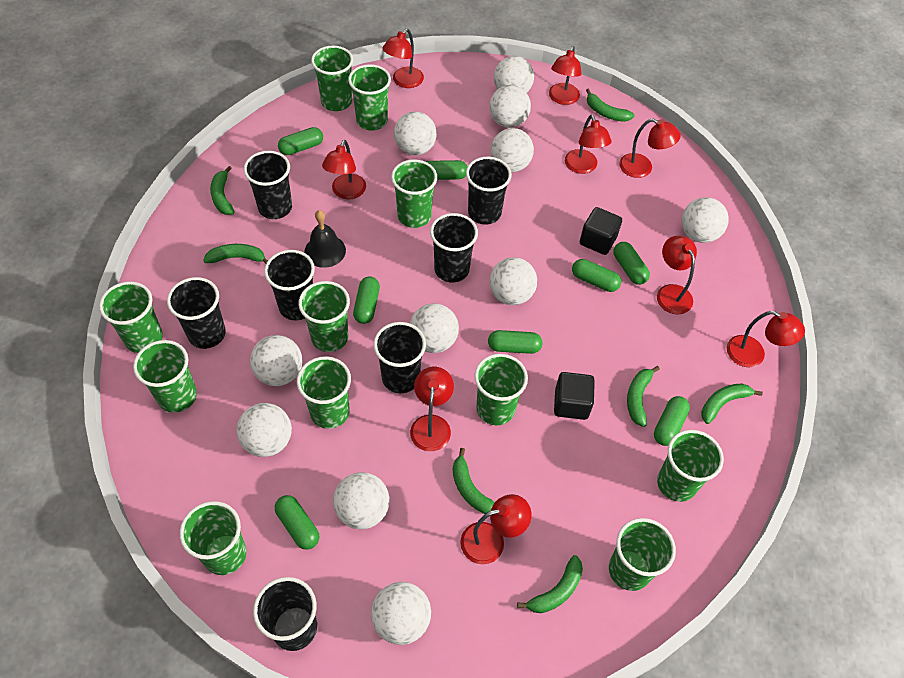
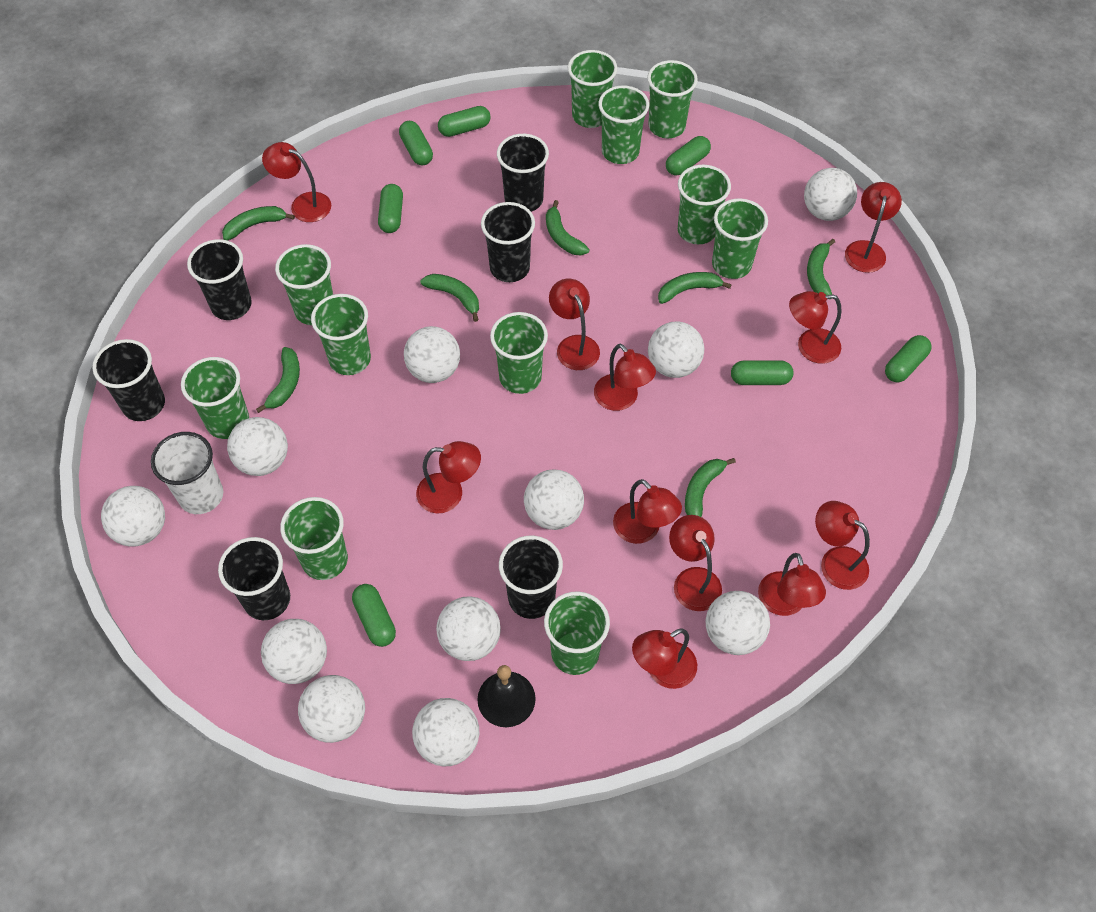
black cube: 2 -> 0
black cup: 7 -> 6
green capsule: 8 -> 7
red lamp: 9 -> 11
white cup: 0 -> 1

